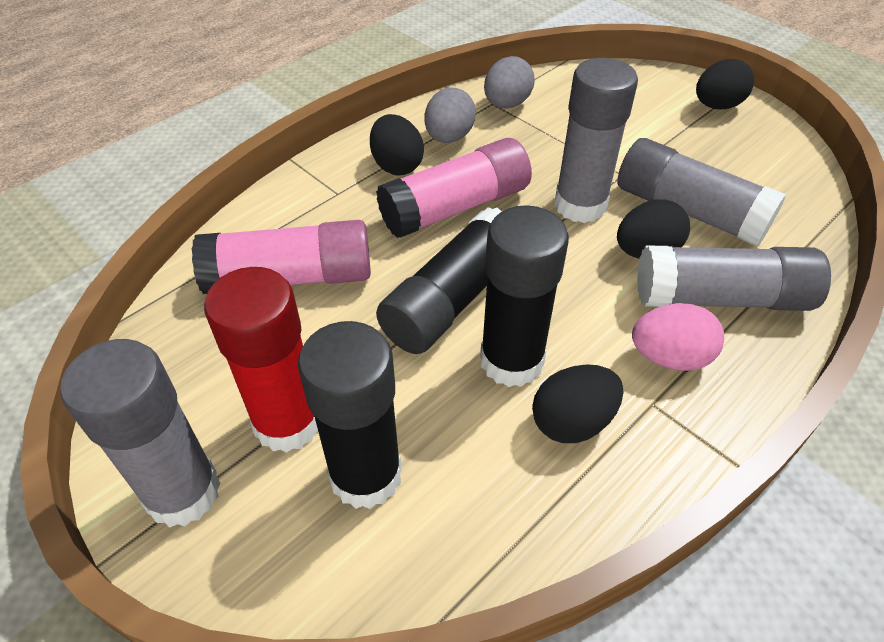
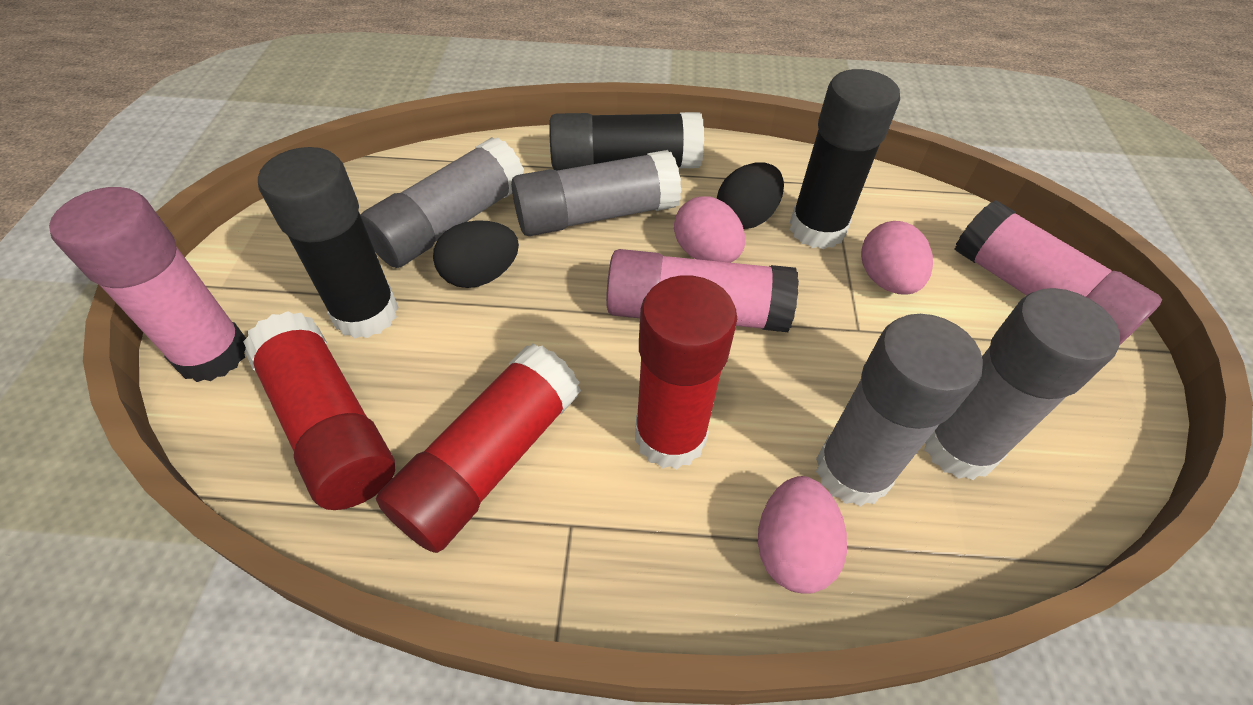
black egg: 4 -> 2
grey egg: 2 -> 0
pink egg: 1 -> 3
pink glue stick: 2 -> 3
red glue stick: 1 -> 3

